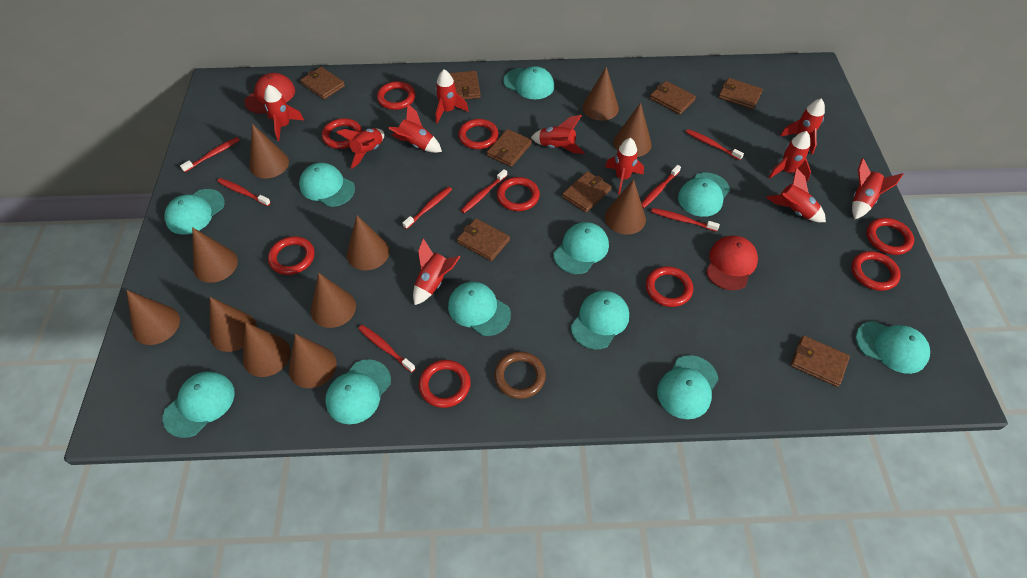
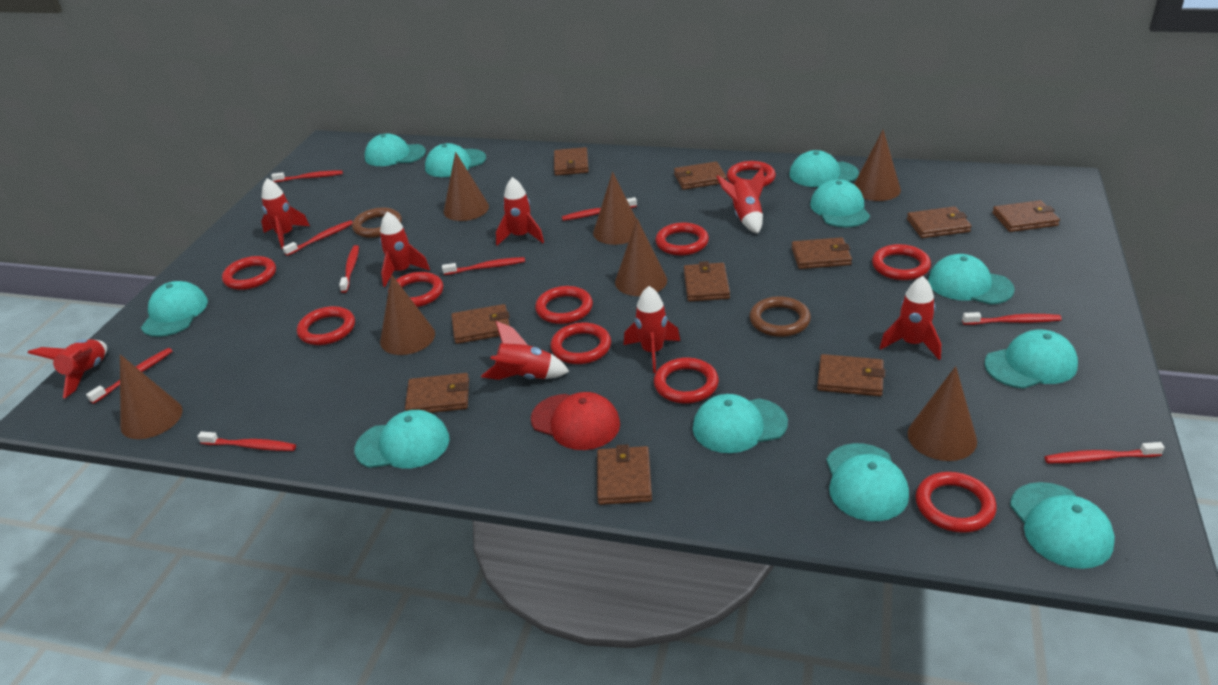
brown cone: 11 -> 7
brown ring: 1 -> 2
brown wallet: 8 -> 10
red cap: 2 -> 1
red ring: 9 -> 10
red rocket: 11 -> 8
red toothbrush: 8 -> 9

